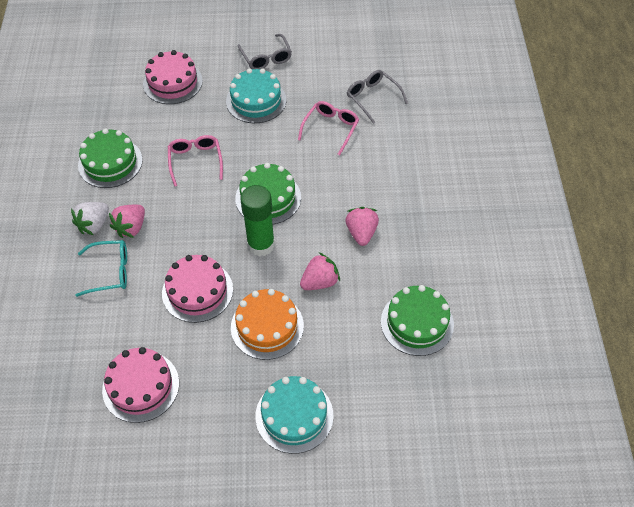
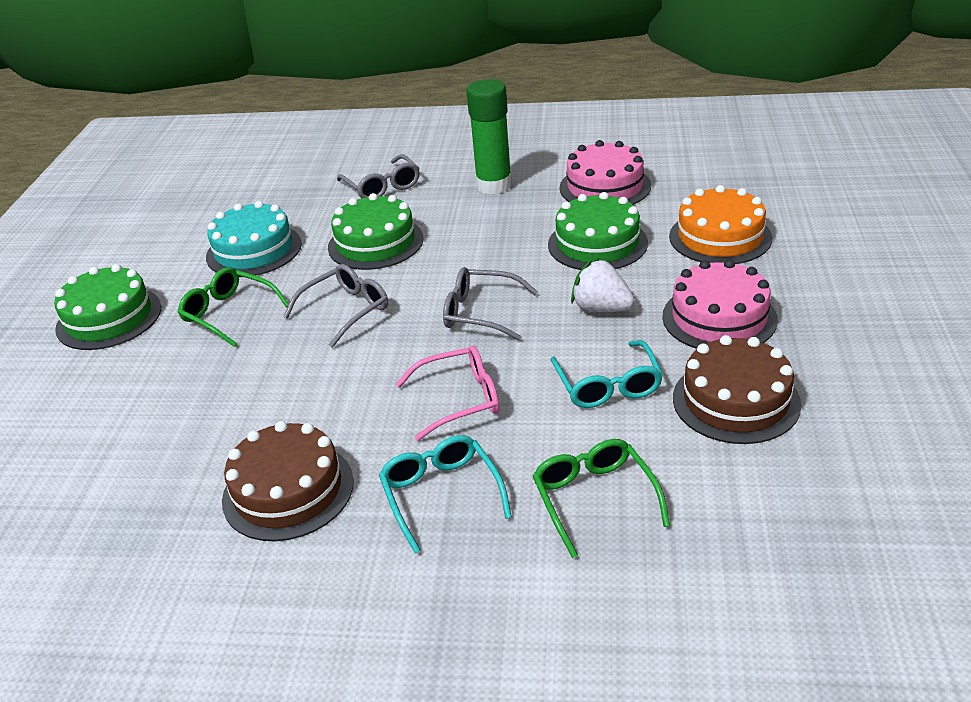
brown cake: 0 -> 2
green glasses: 0 -> 2
grey glasses: 2 -> 3
pink cake: 3 -> 2
pink glasses: 2 -> 1
pink strawberry: 3 -> 0
turquoise cake: 2 -> 1
turquoise glasses: 1 -> 2

